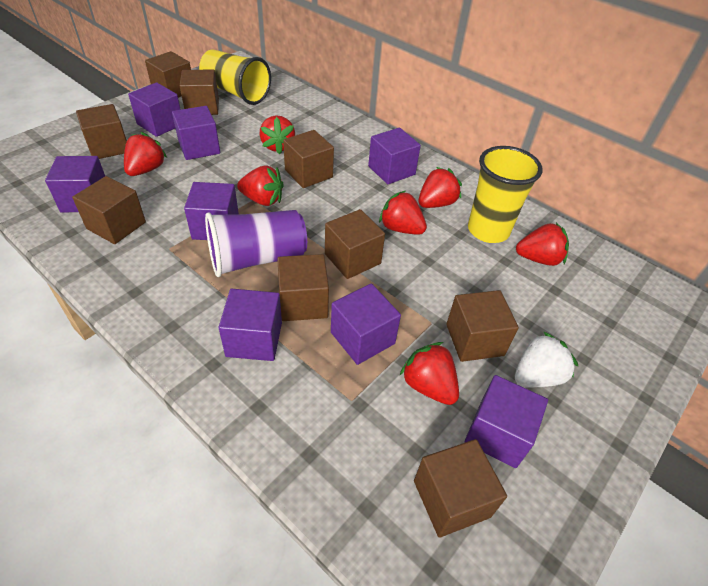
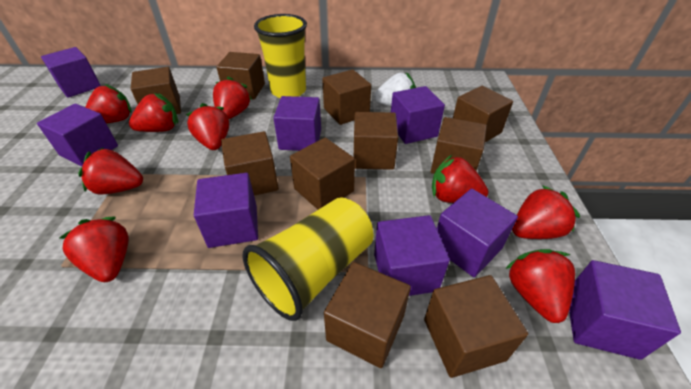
brown cube: 9 -> 10
purple cup: 1 -> 0
red strawberry: 7 -> 9

